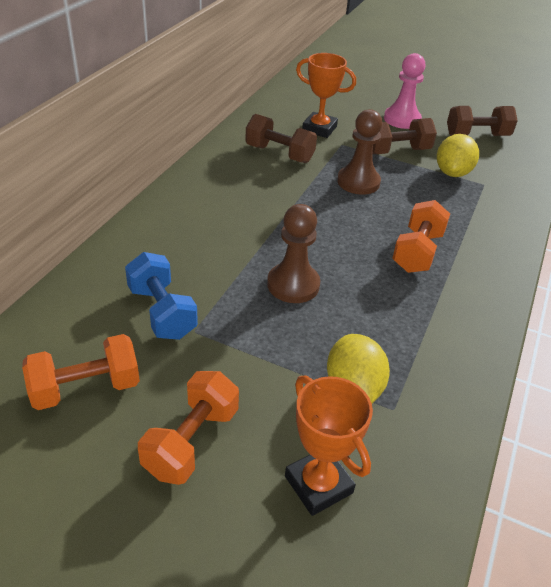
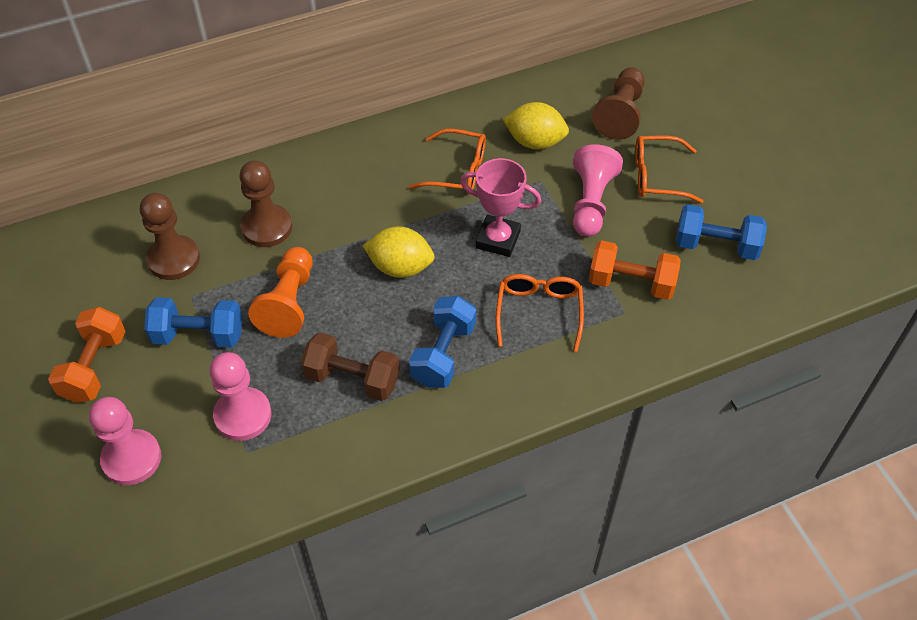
blue dumbbell: 1 -> 3
brown dumbbell: 3 -> 1
brown pawn: 2 -> 3
orange dumbbell: 3 -> 2
orange glasses: 0 -> 3
orange pawn: 0 -> 1
orange trophy: 2 -> 0
pink pawn: 1 -> 3
pink trophy: 0 -> 1

